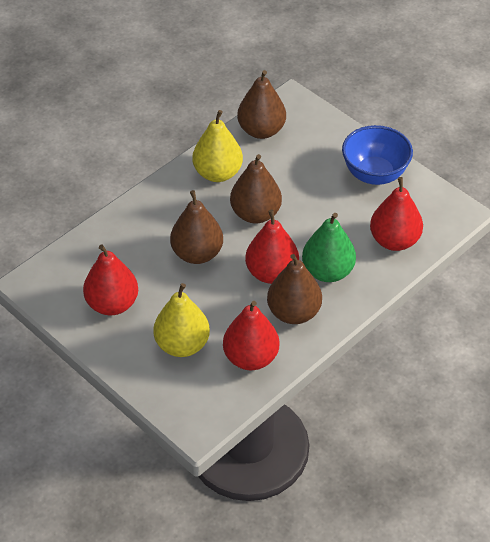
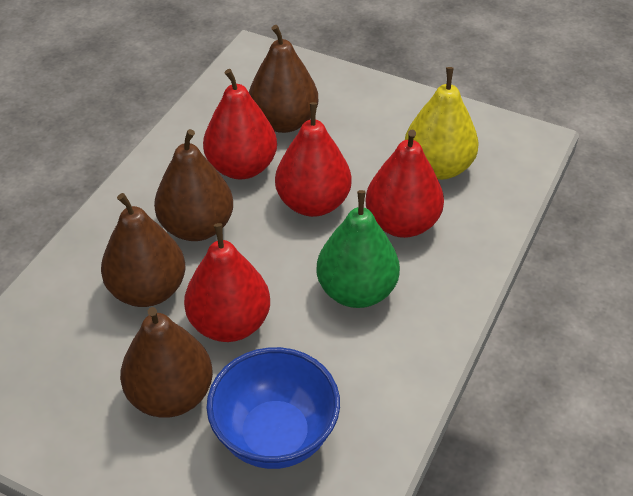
yellow pear: 2 -> 1

